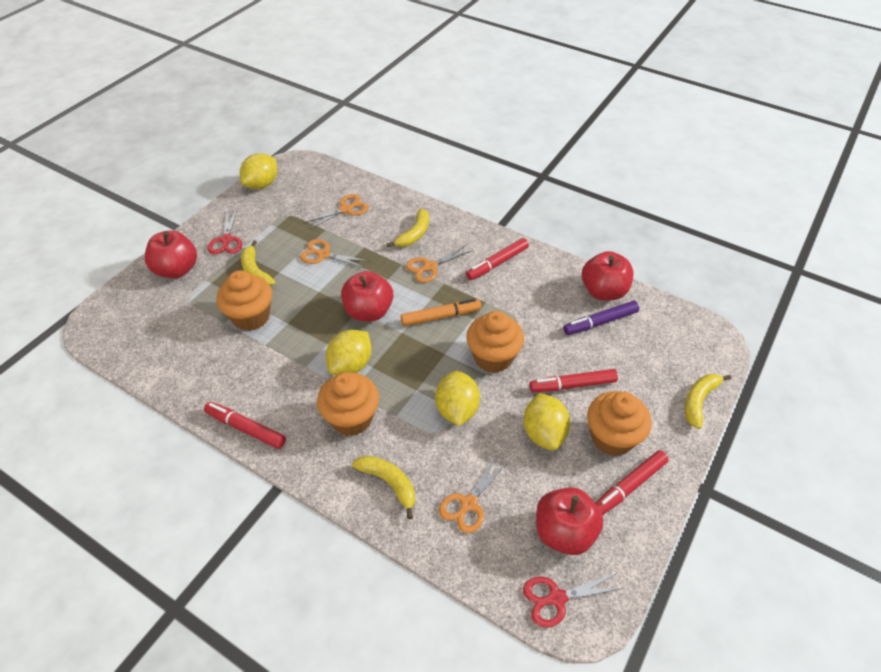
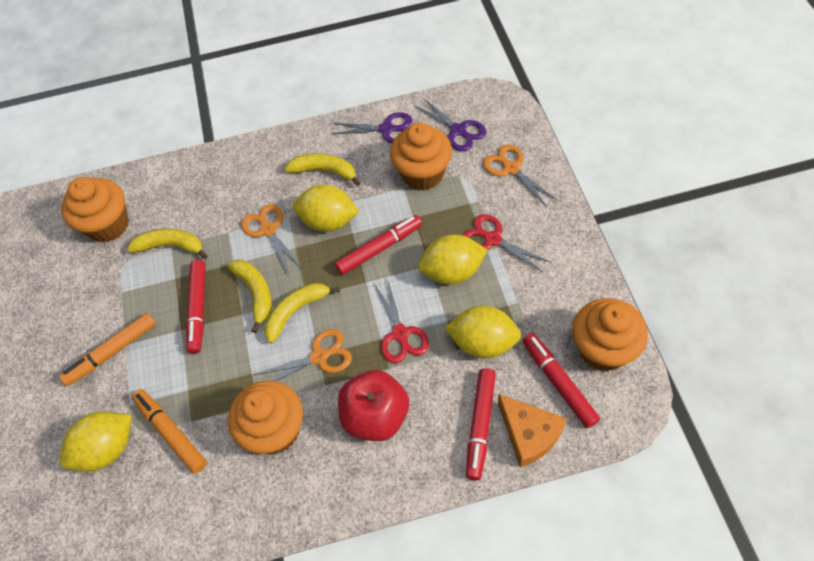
orange cheese: 0 -> 1
orange marker: 1 -> 2
orange scissors: 4 -> 3
purple marker: 1 -> 0
purple scissors: 0 -> 2
red apple: 4 -> 1

